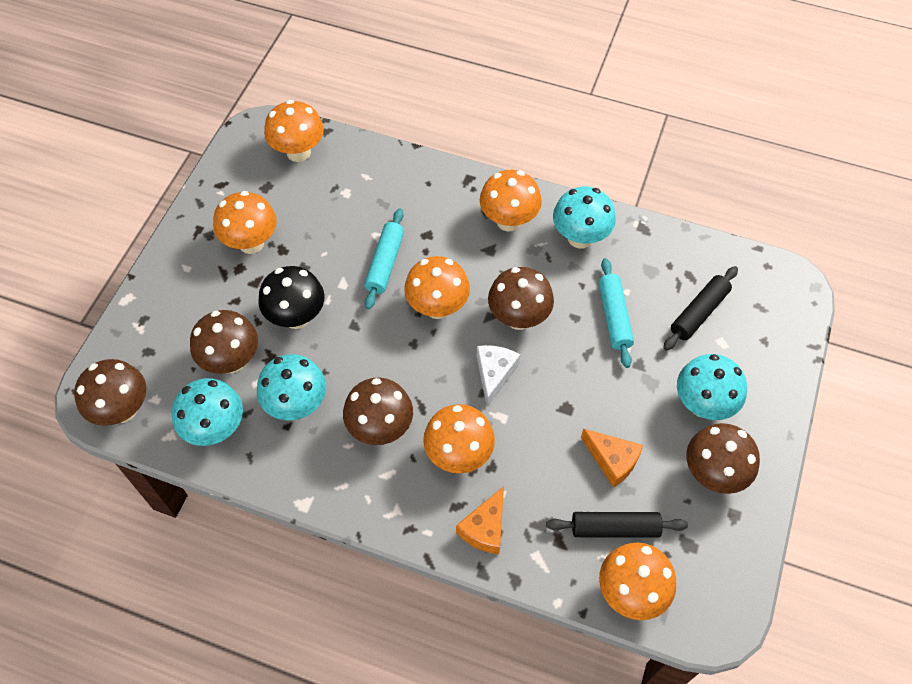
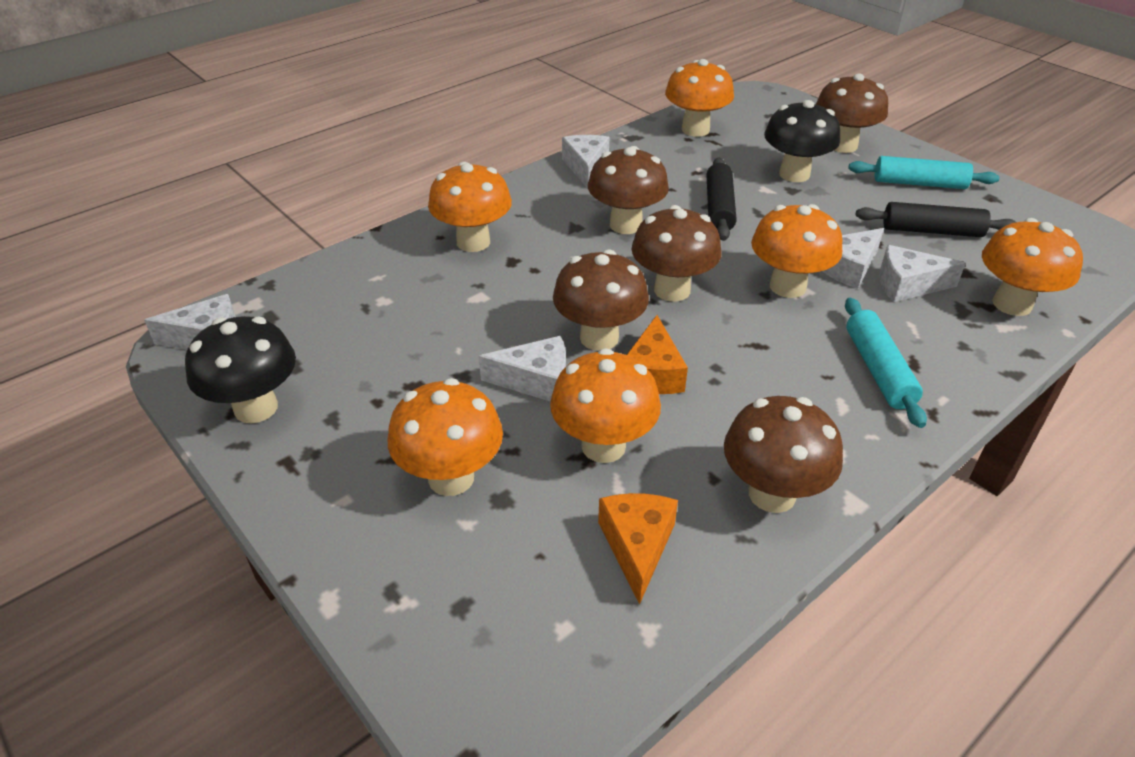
black mushroom: 1 -> 2
turquoise mushroom: 4 -> 0
white cheese: 1 -> 5

